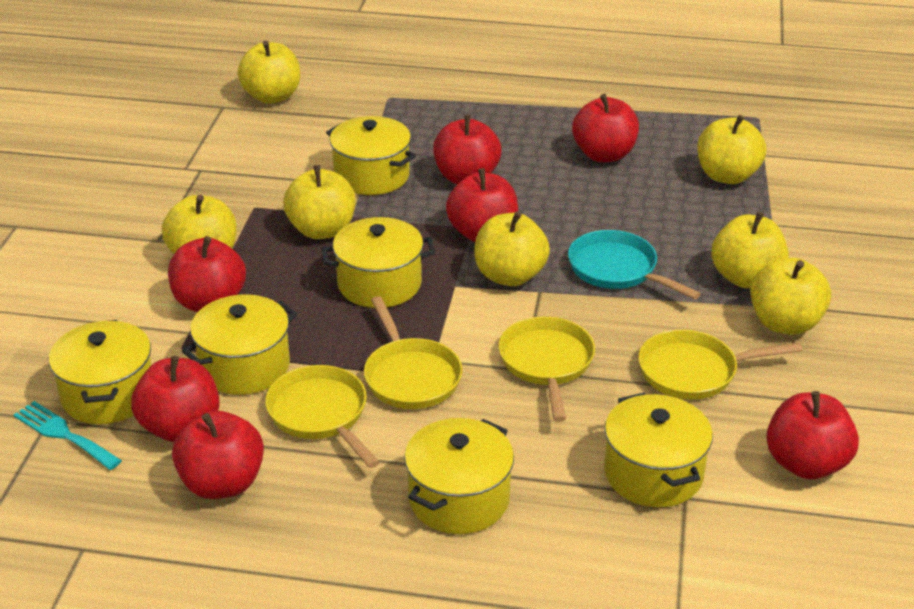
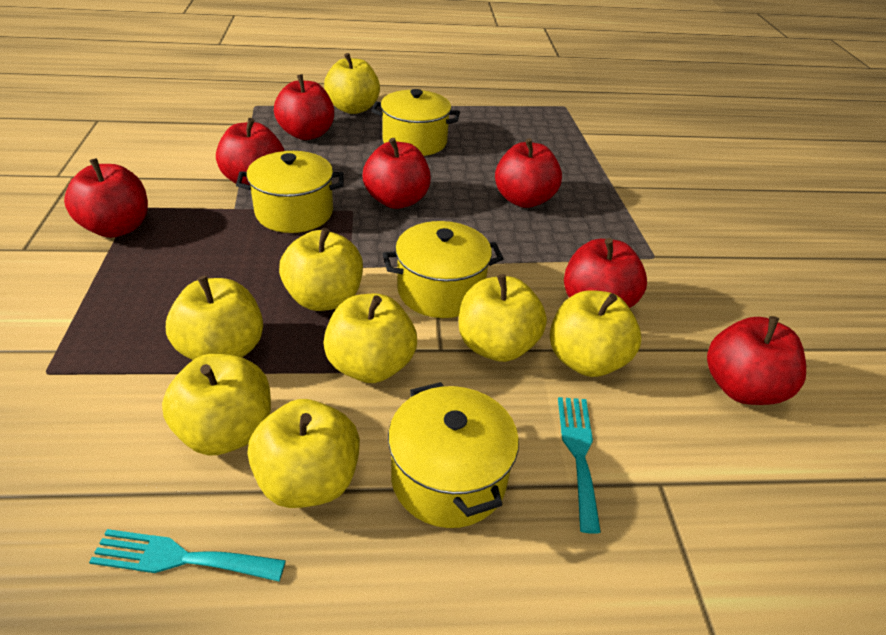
turquoise fork: 1 -> 2
turquoise pan: 1 -> 0
yellow apple: 7 -> 8
yellow pan: 4 -> 0
yellow pot: 6 -> 4

